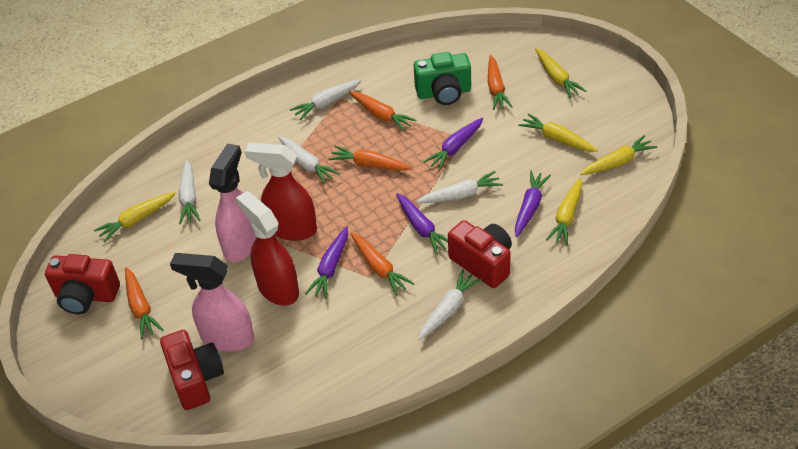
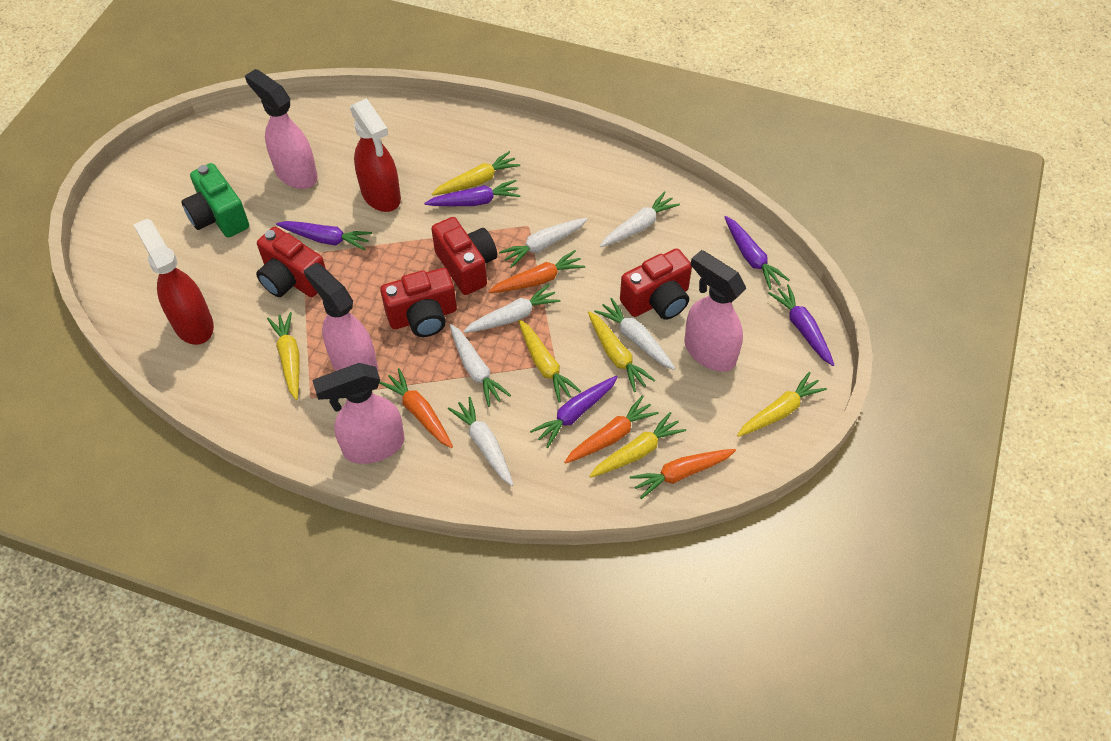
orange carrot: 5 -> 4
pink spray bottle: 2 -> 4
purple carrot: 4 -> 5
red camera: 3 -> 4
white carrot: 5 -> 6
yellow carrot: 5 -> 6

